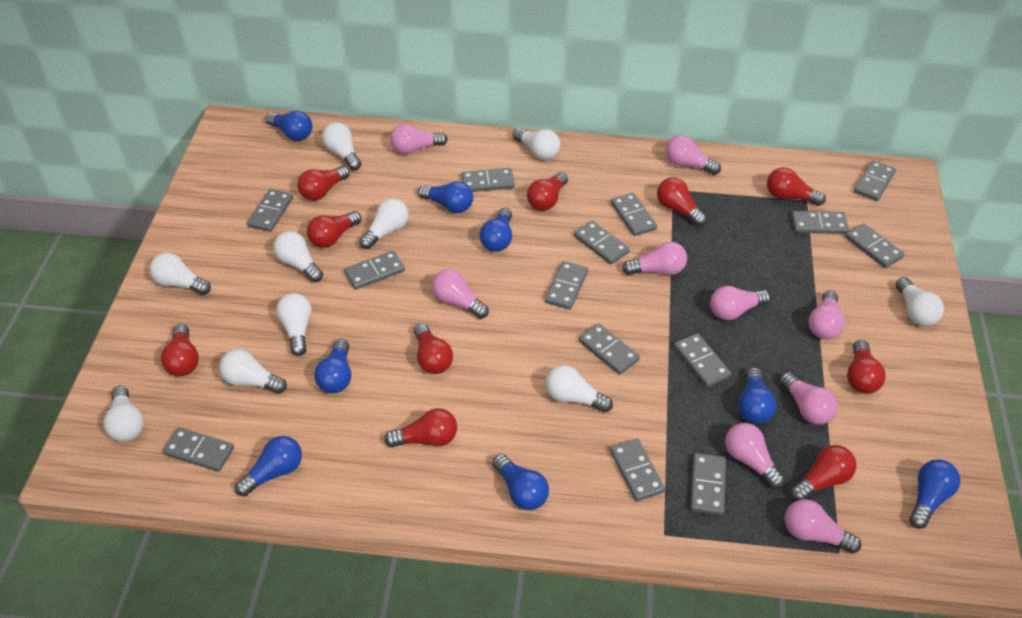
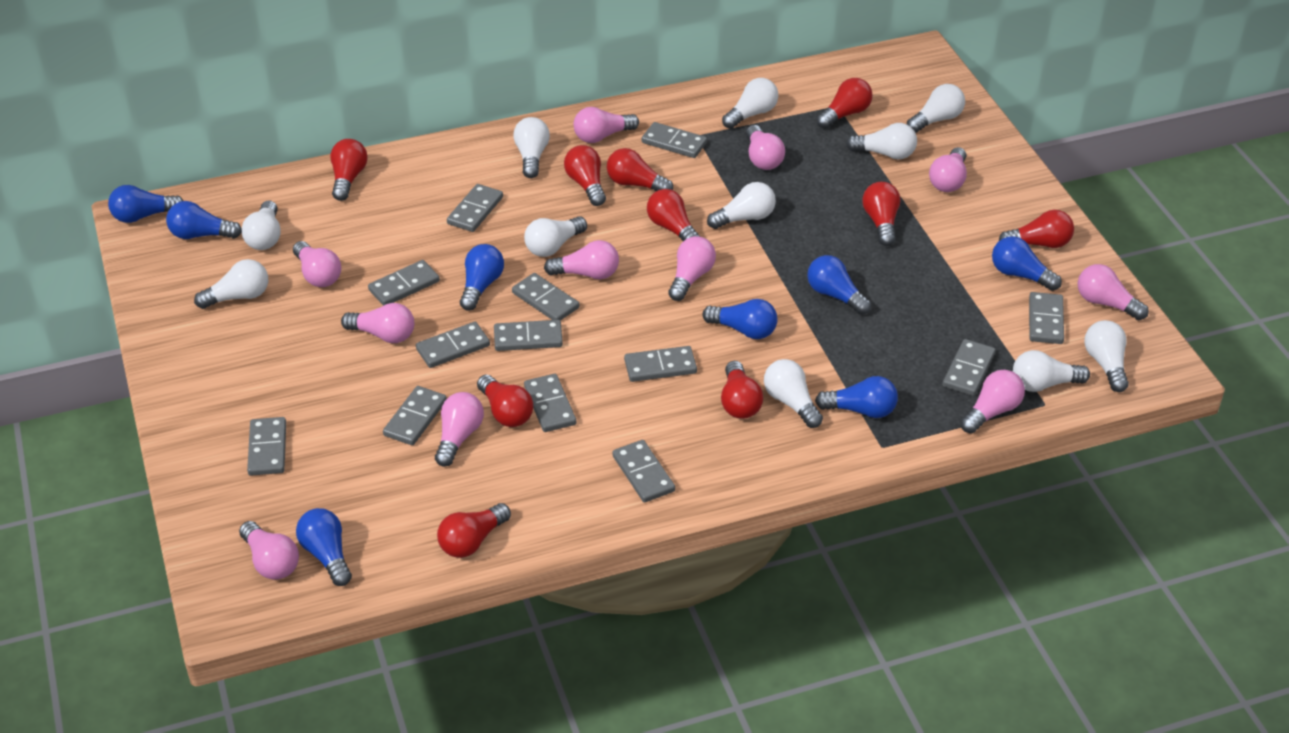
grey domino: 14 -> 13
pink light bulb: 9 -> 11
white light bulb: 10 -> 11

